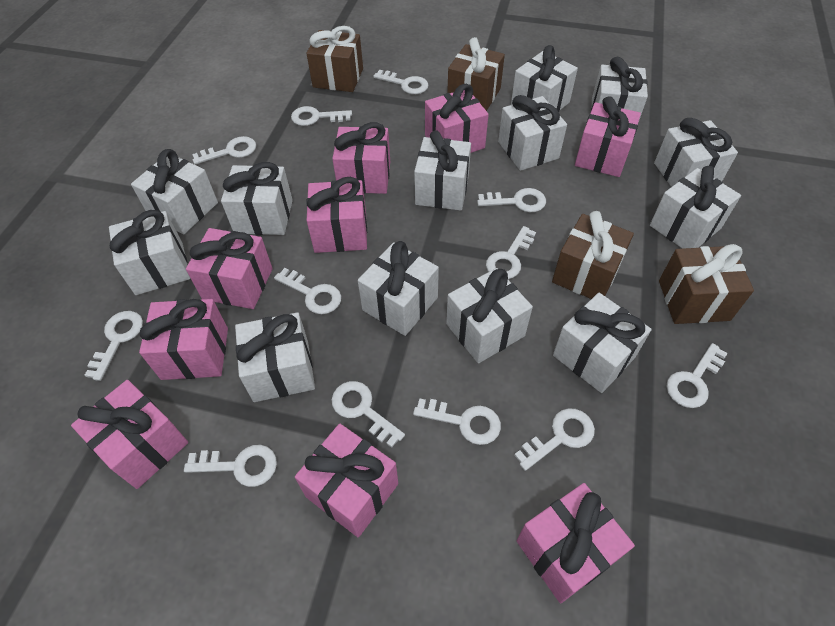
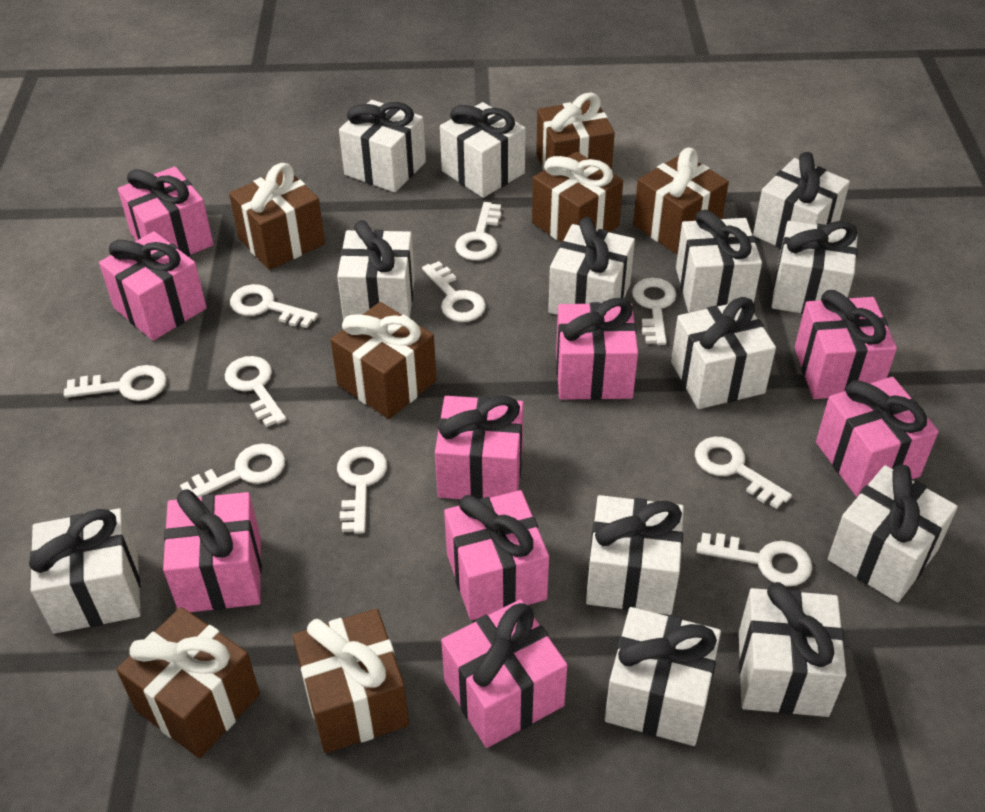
brown gift: 4 -> 7
white key: 12 -> 10

